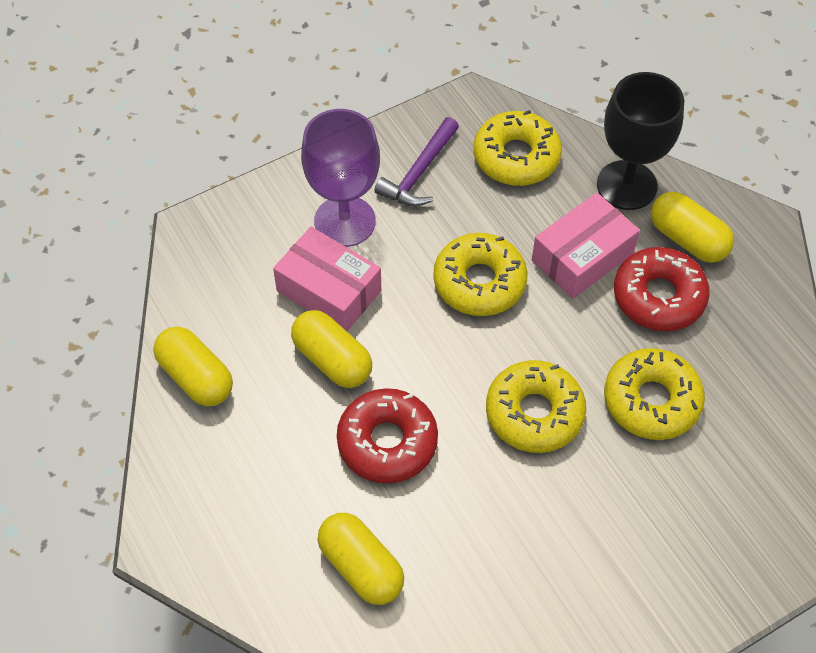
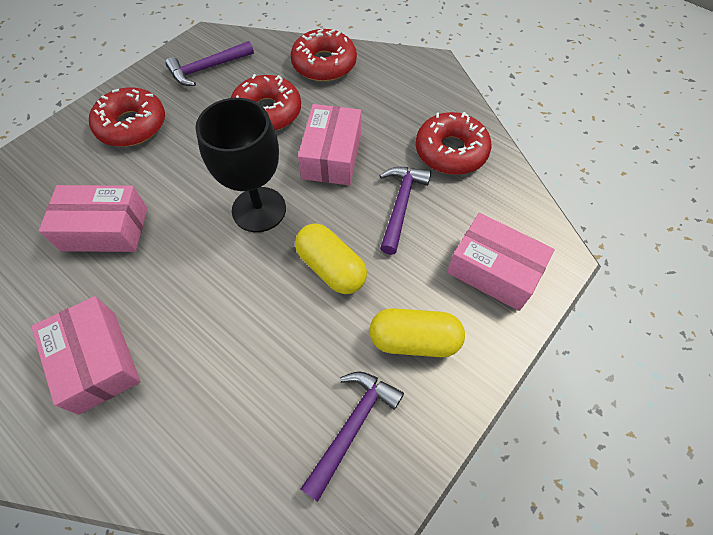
pink box: 2 -> 4
purple goblet: 1 -> 0
purple hammer: 1 -> 3
red donut: 2 -> 4
yellow capsule: 4 -> 2
yellow donut: 4 -> 0

